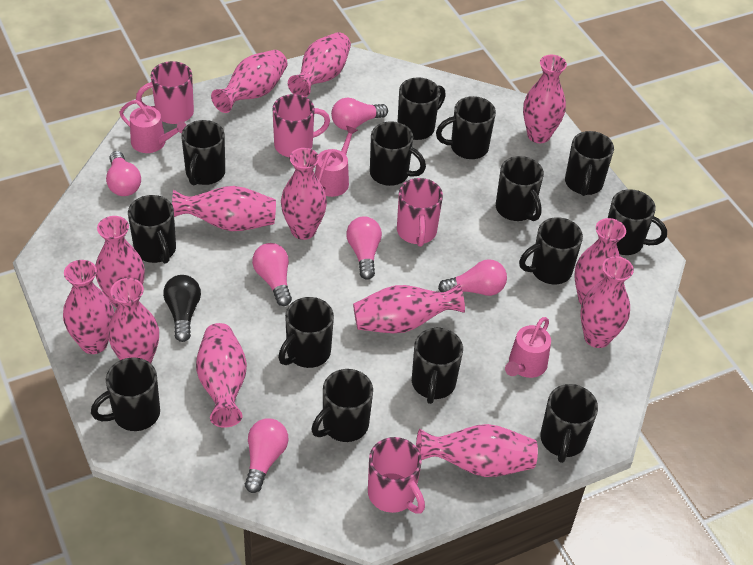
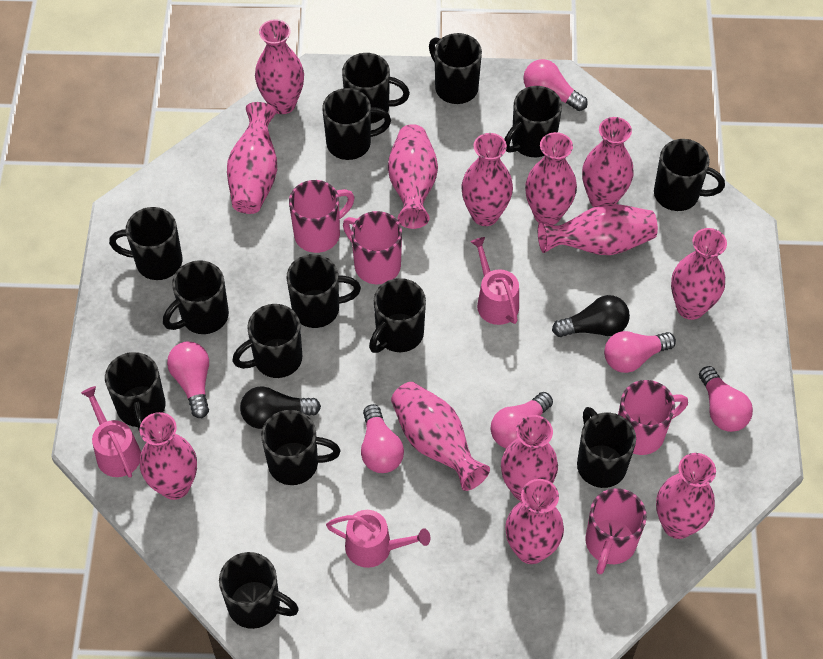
black light bulb: 1 -> 2

